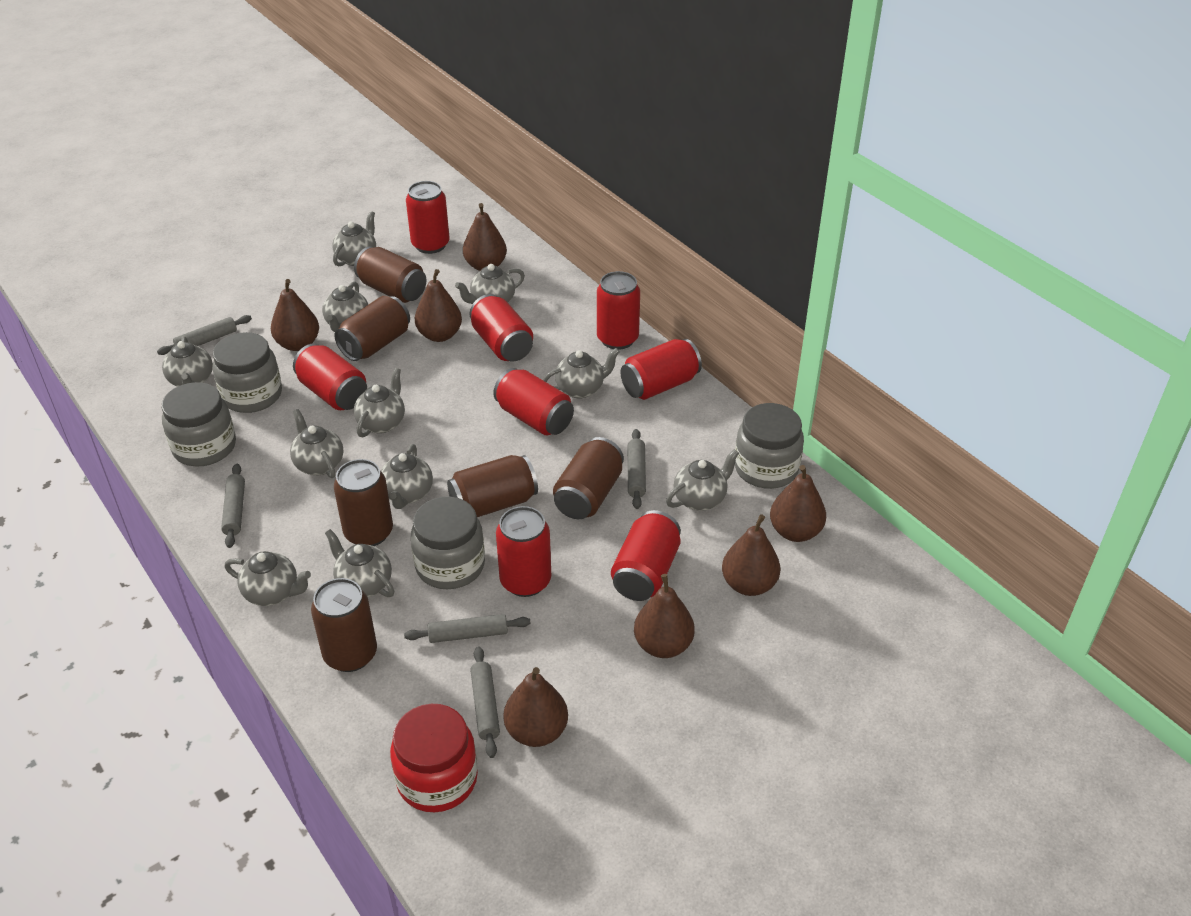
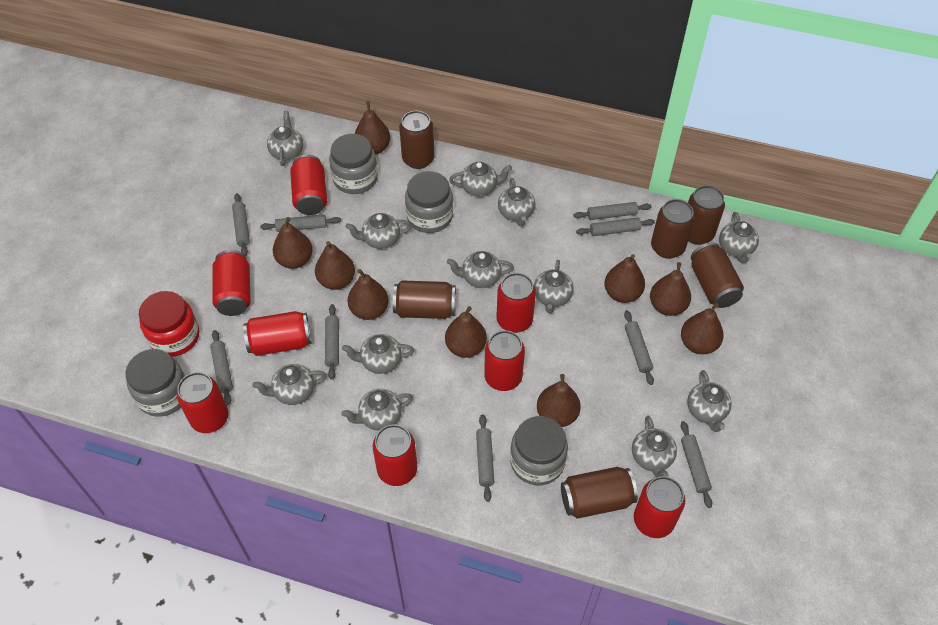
brown pear: 7 -> 9
grey rolling pin: 5 -> 9
grey teapot: 11 -> 12

